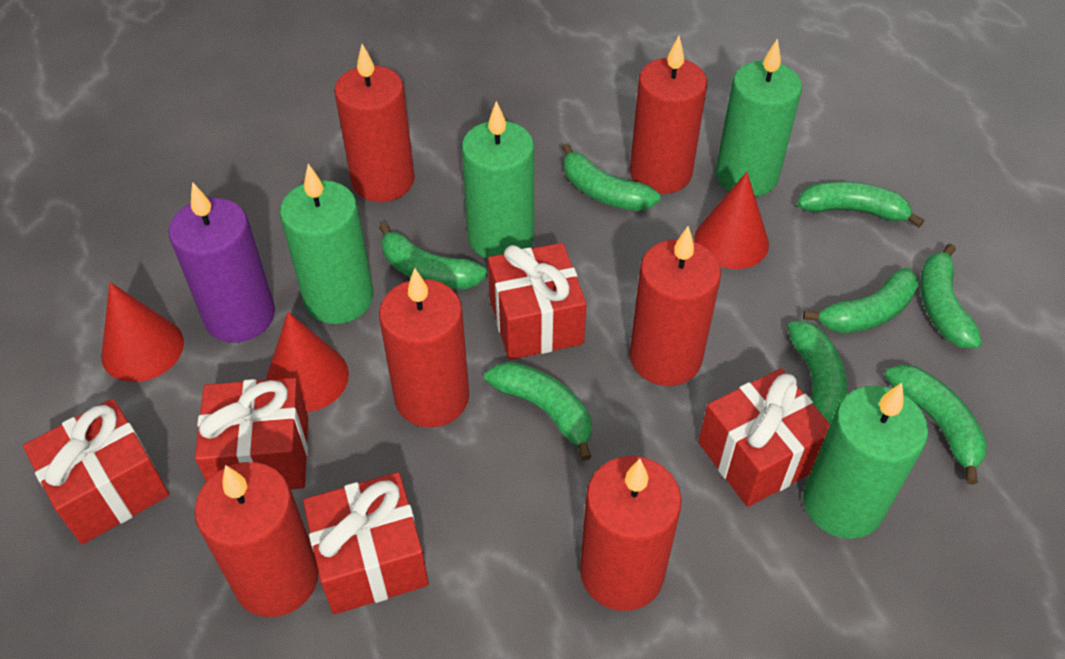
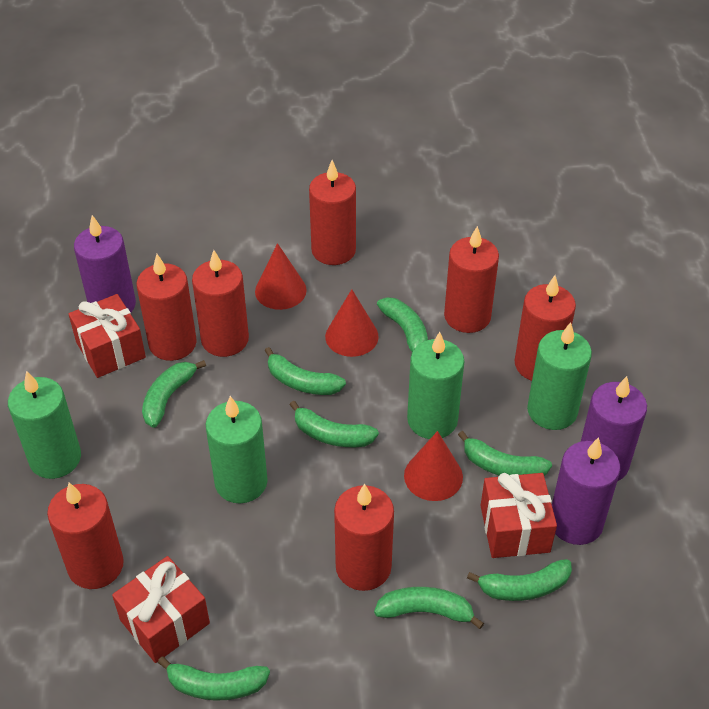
purple candle: 1 -> 3
red candle: 6 -> 7
red gift: 5 -> 3

